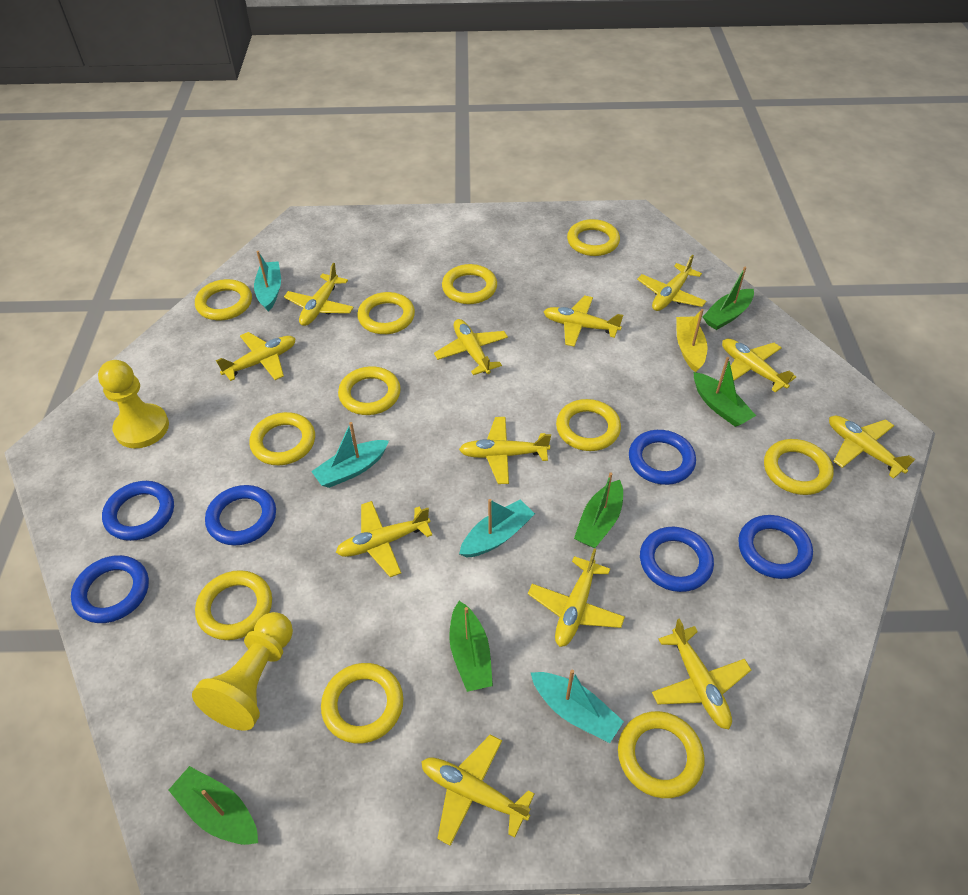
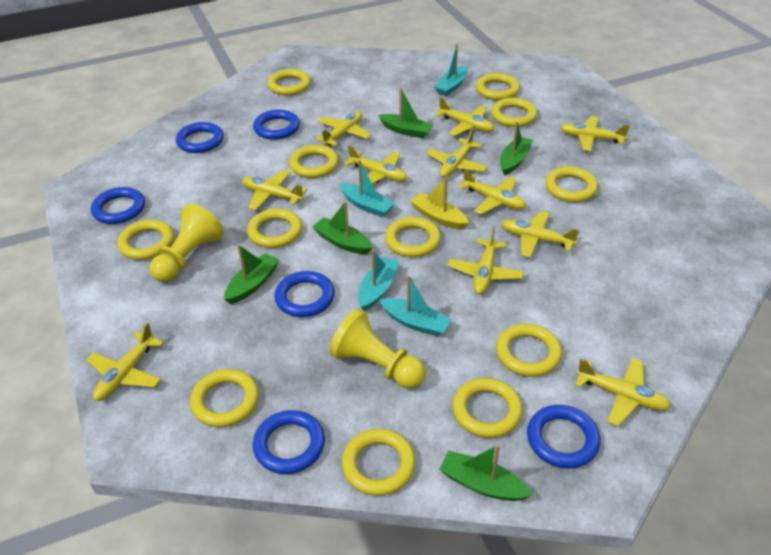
yellow plane: 12 -> 11
yellow ring: 11 -> 12

